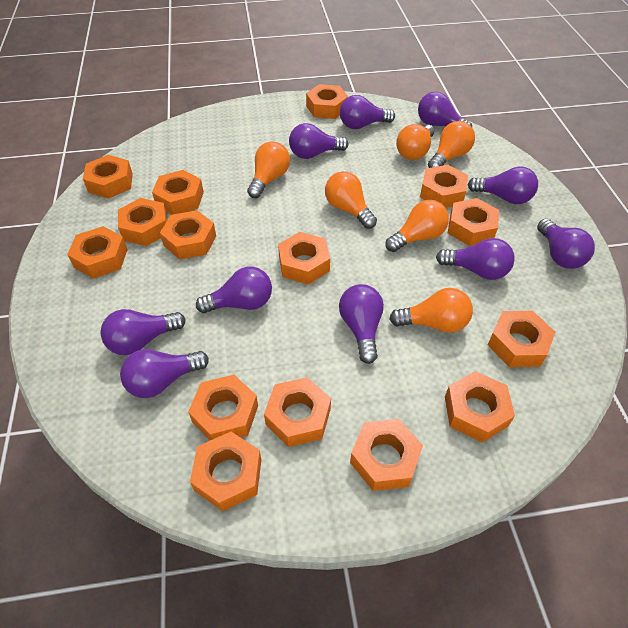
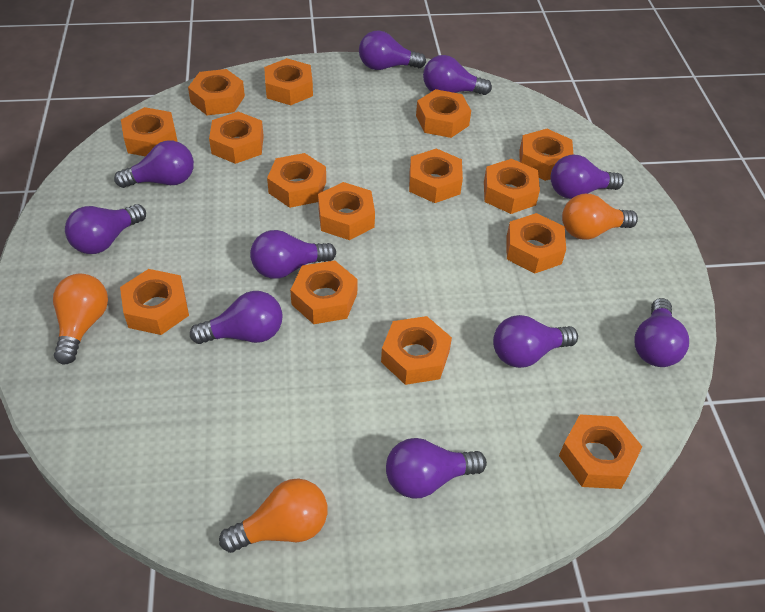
orange light bulb: 6 -> 3

